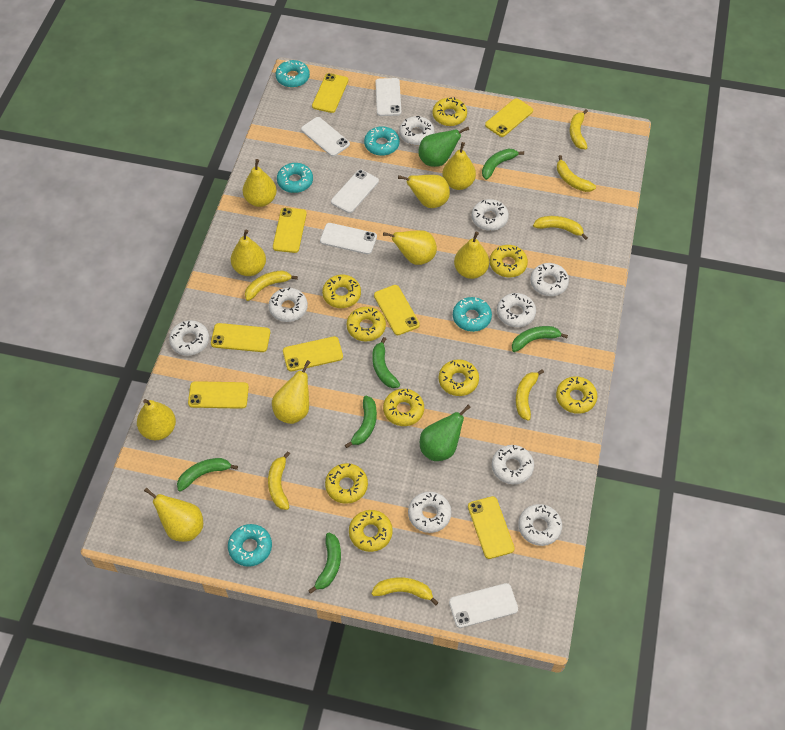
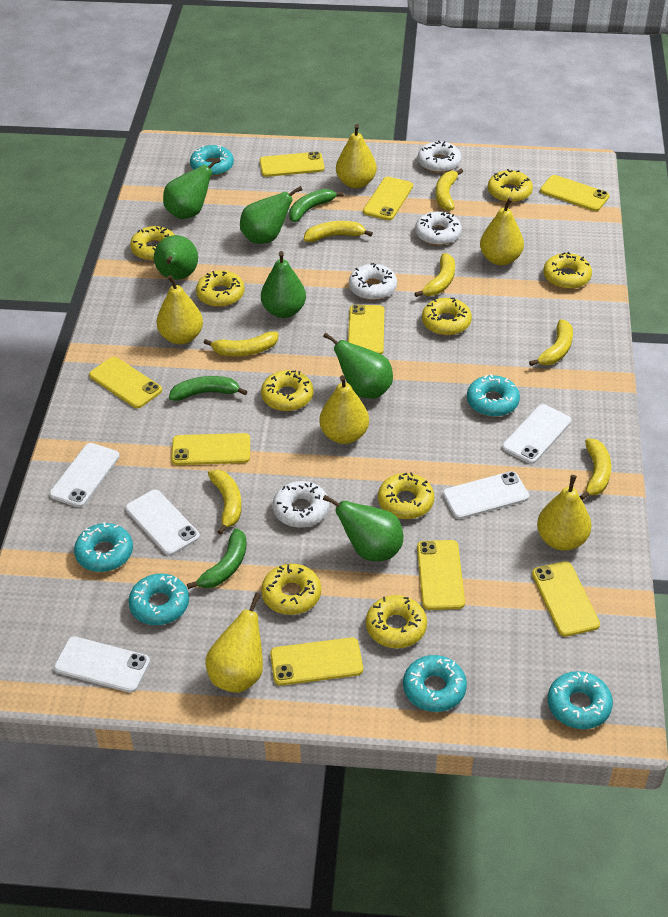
green banana: 6 -> 3
green pear: 2 -> 6
turquoise donut: 5 -> 6
white donut: 9 -> 4
yellow pear: 9 -> 6
yellow phone: 8 -> 9

